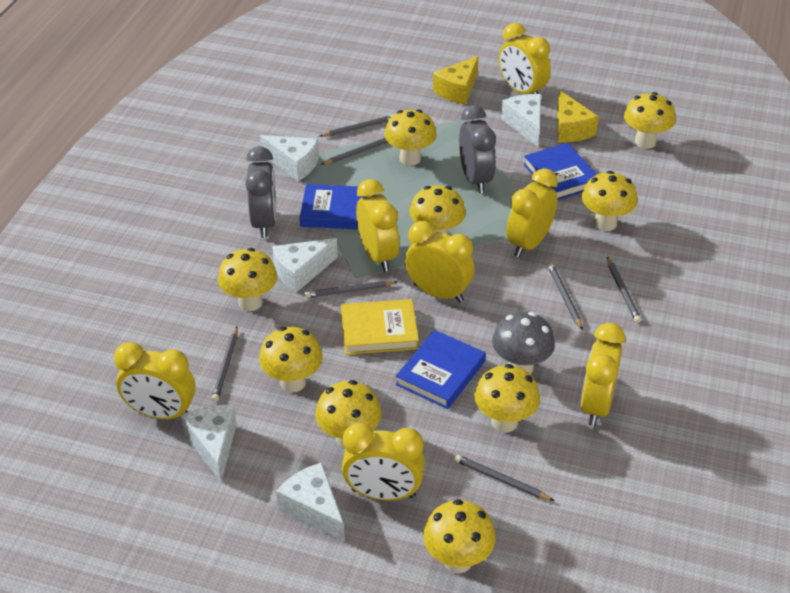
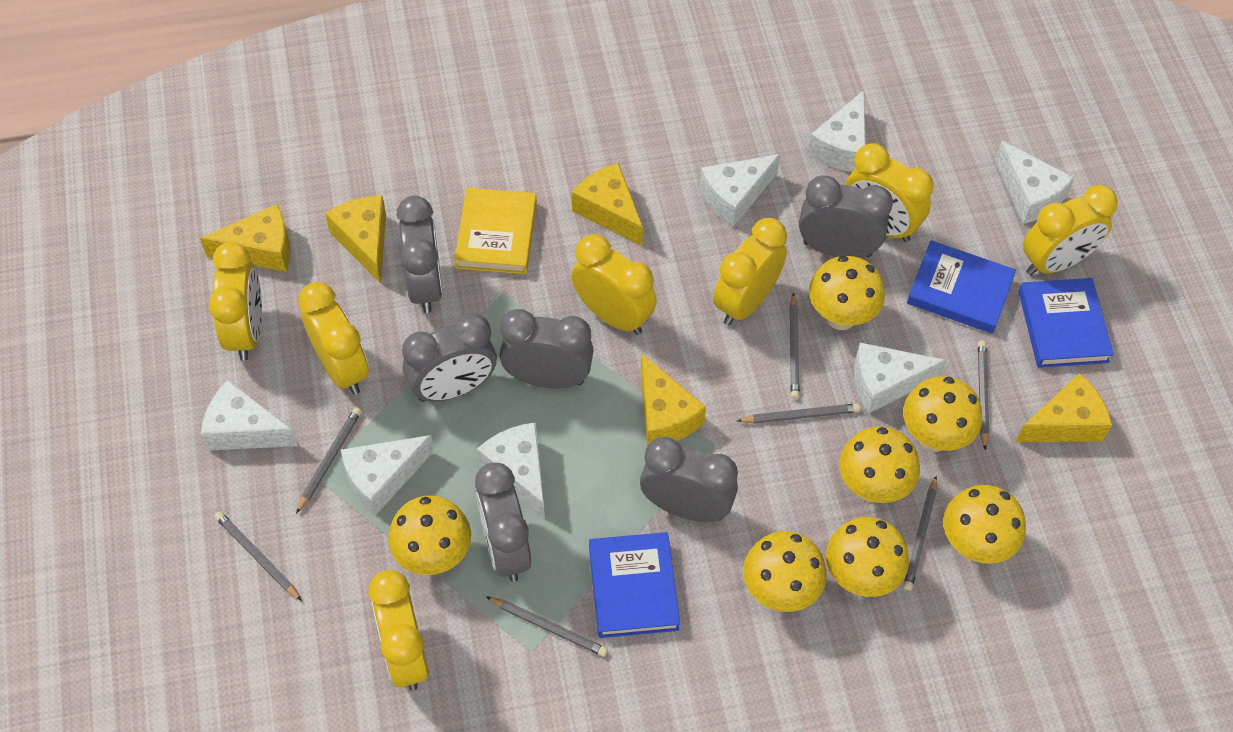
grey clock: 2 -> 6
grey mushroom: 1 -> 0
white cheese: 5 -> 7
yellow cheese: 2 -> 5
yellow mushroom: 9 -> 7

